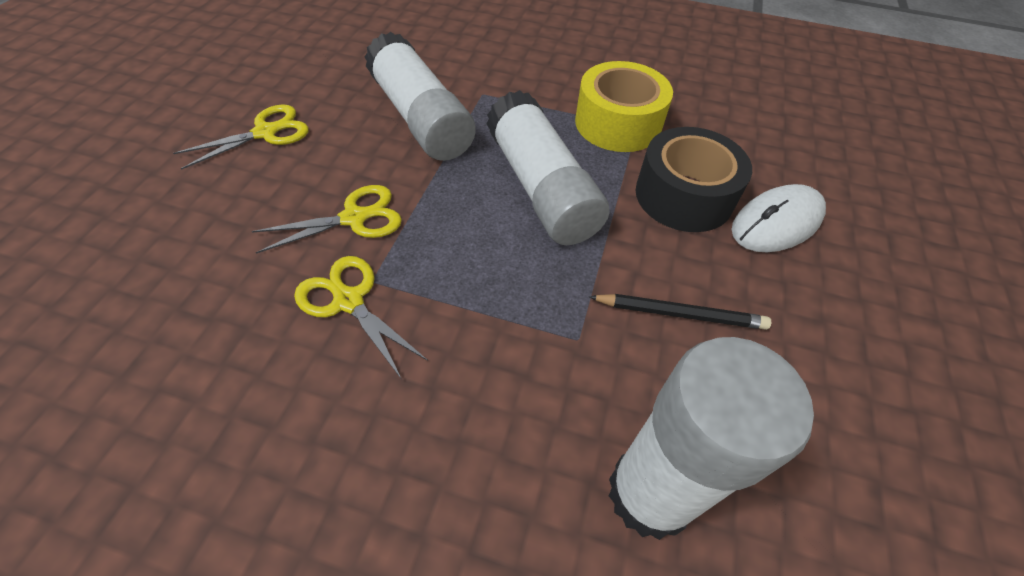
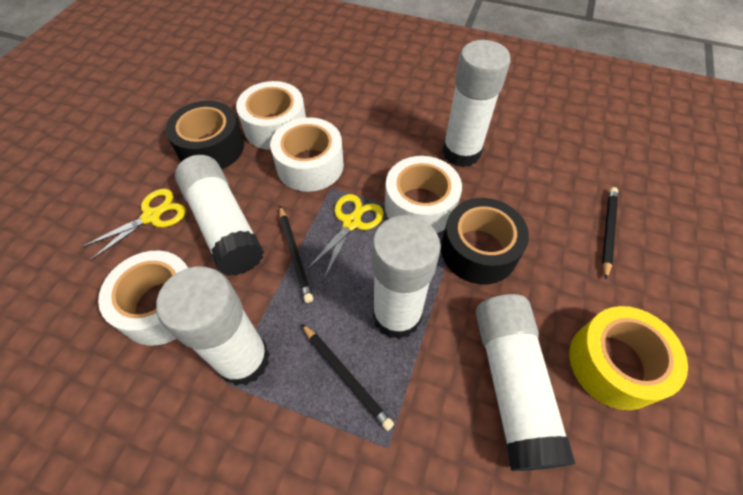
black pencil: 1 -> 3
black tape: 1 -> 2
white glue stick: 3 -> 5
white mouse: 1 -> 0
white tape: 0 -> 4
yellow scissors: 3 -> 2

